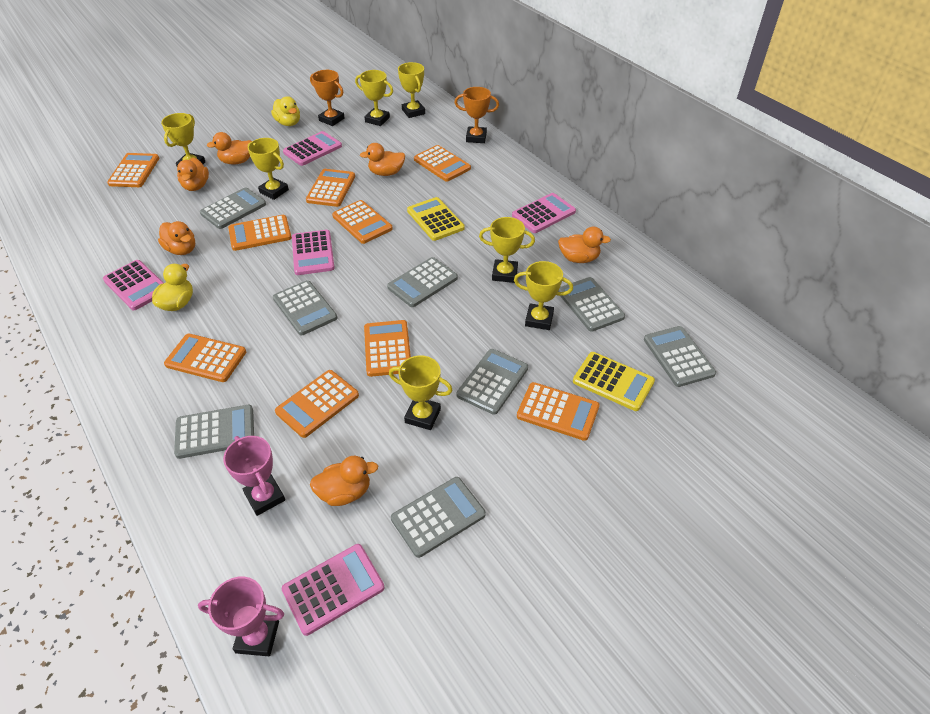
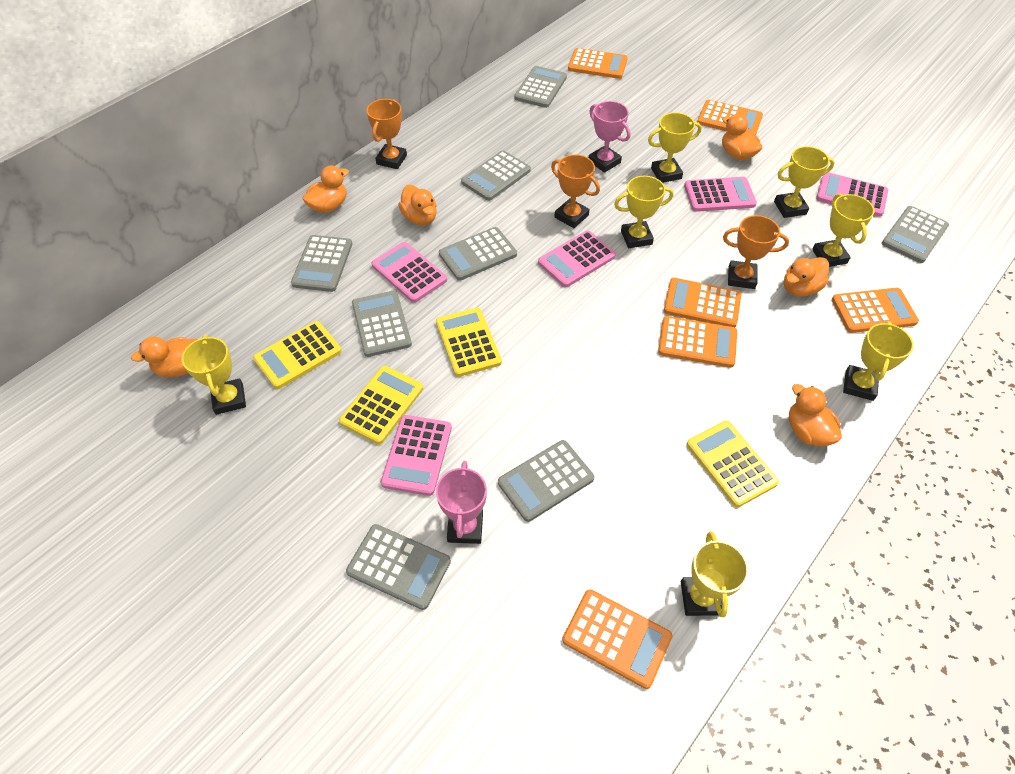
orange calculator: 9 -> 6
orange trophy: 2 -> 3
yellow calculator: 2 -> 4
yellow duck: 2 -> 0

